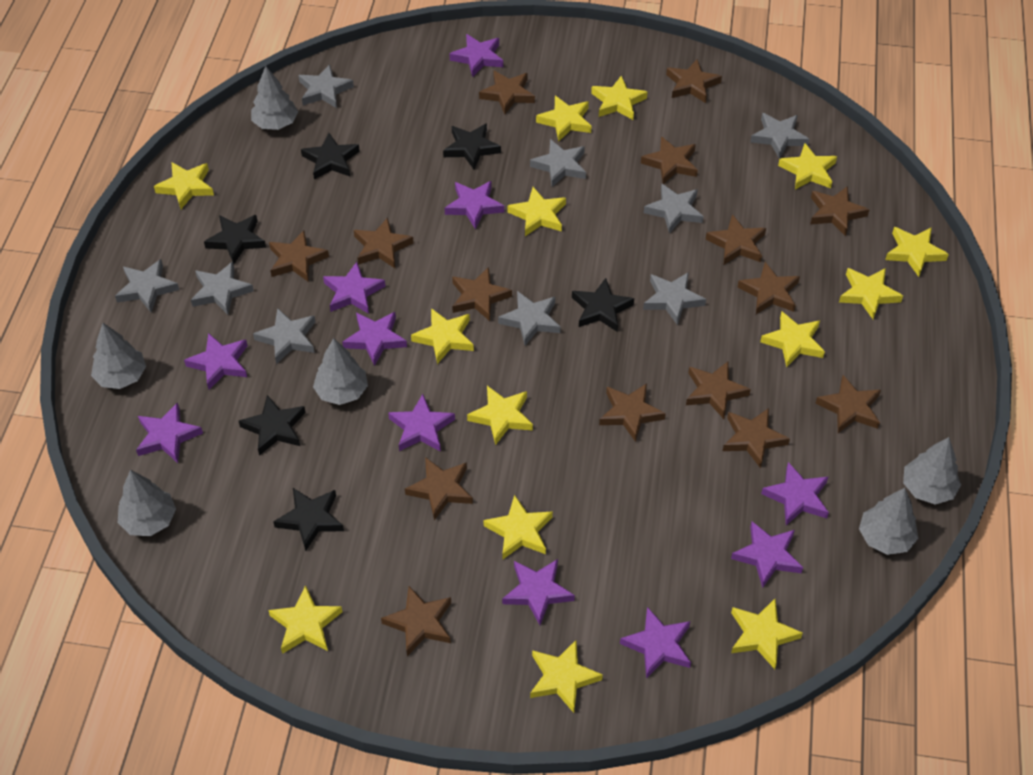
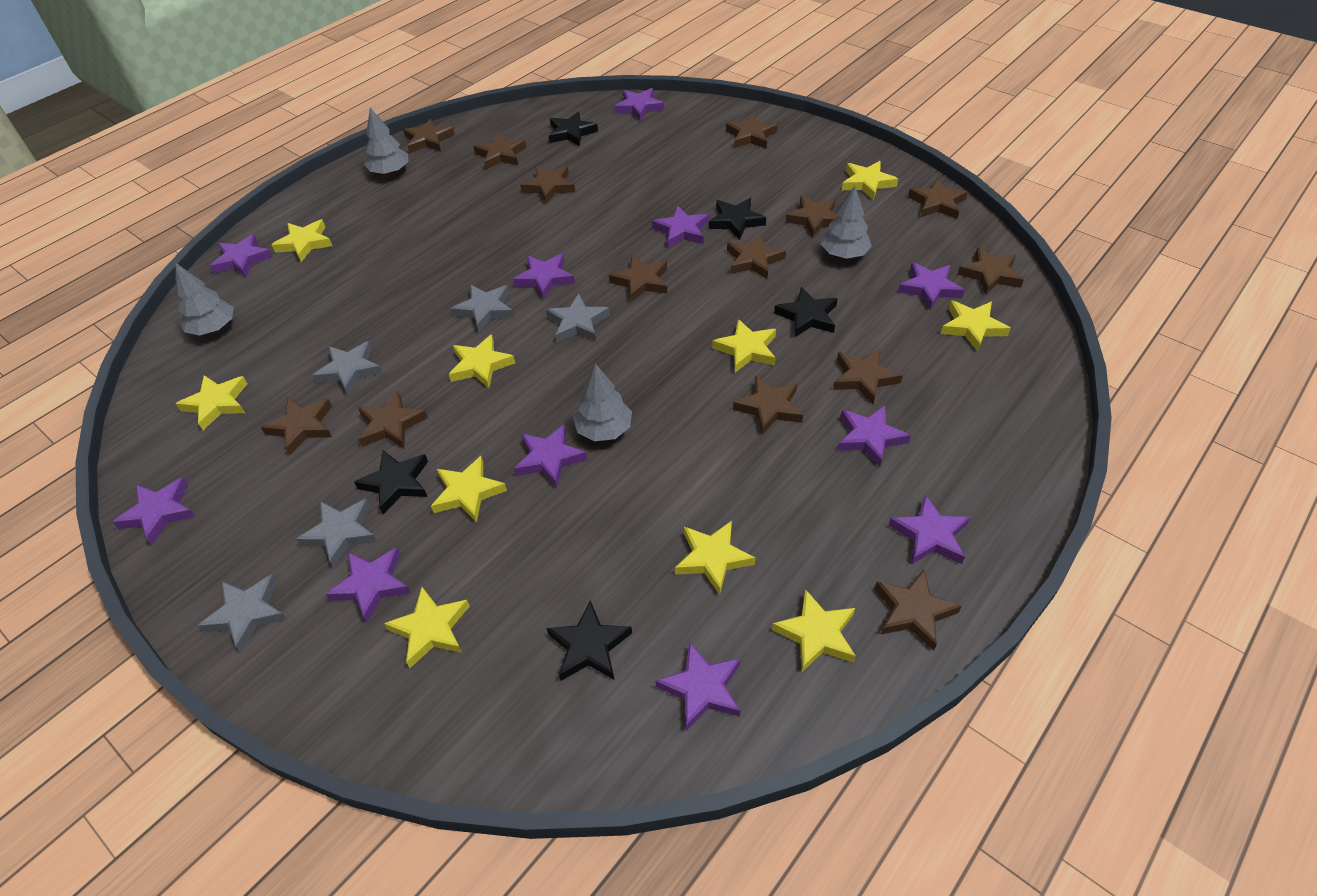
black star: 6 -> 5
brown star: 15 -> 14
grey star: 9 -> 5
grey tree: 6 -> 4
yellow star: 14 -> 10

